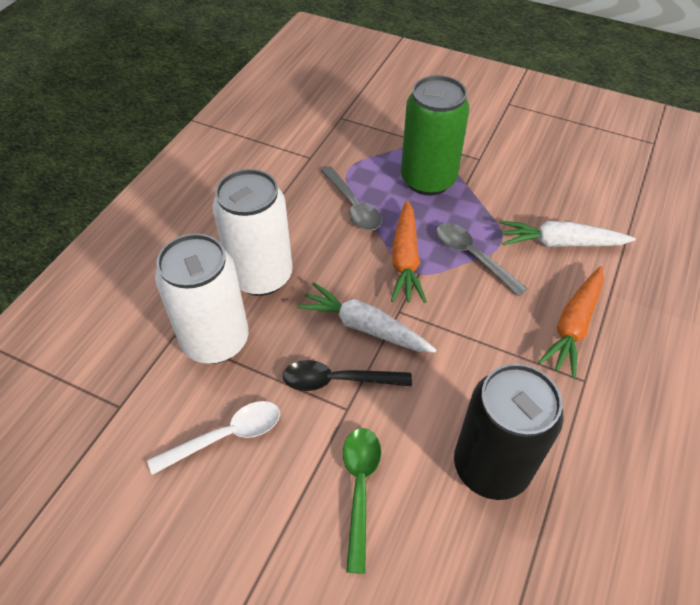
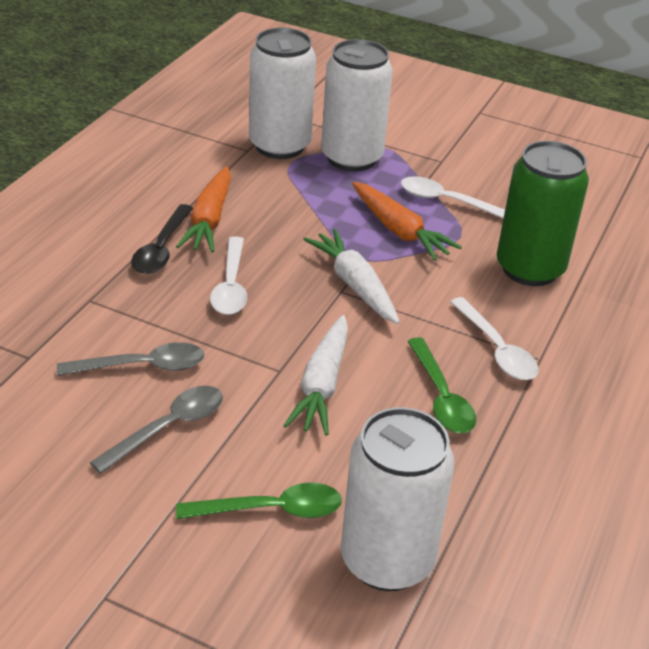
black can: 1 -> 0
green spoon: 1 -> 2
white can: 2 -> 3
white spoon: 1 -> 3

